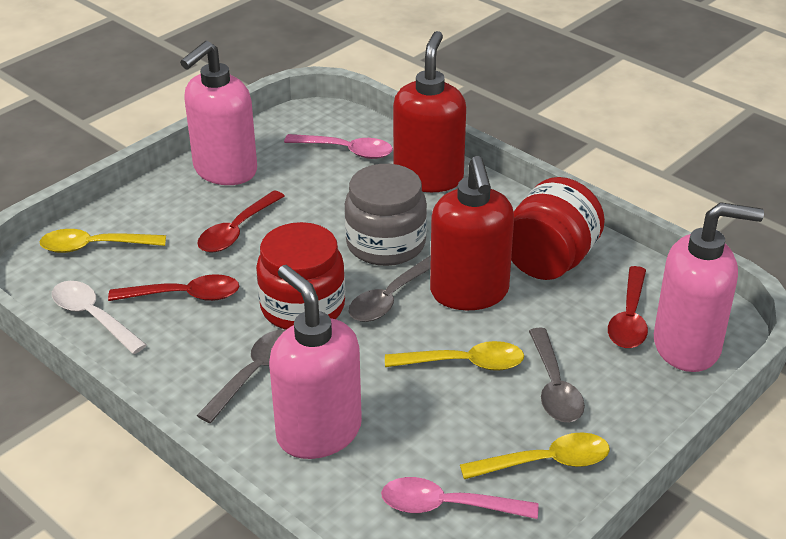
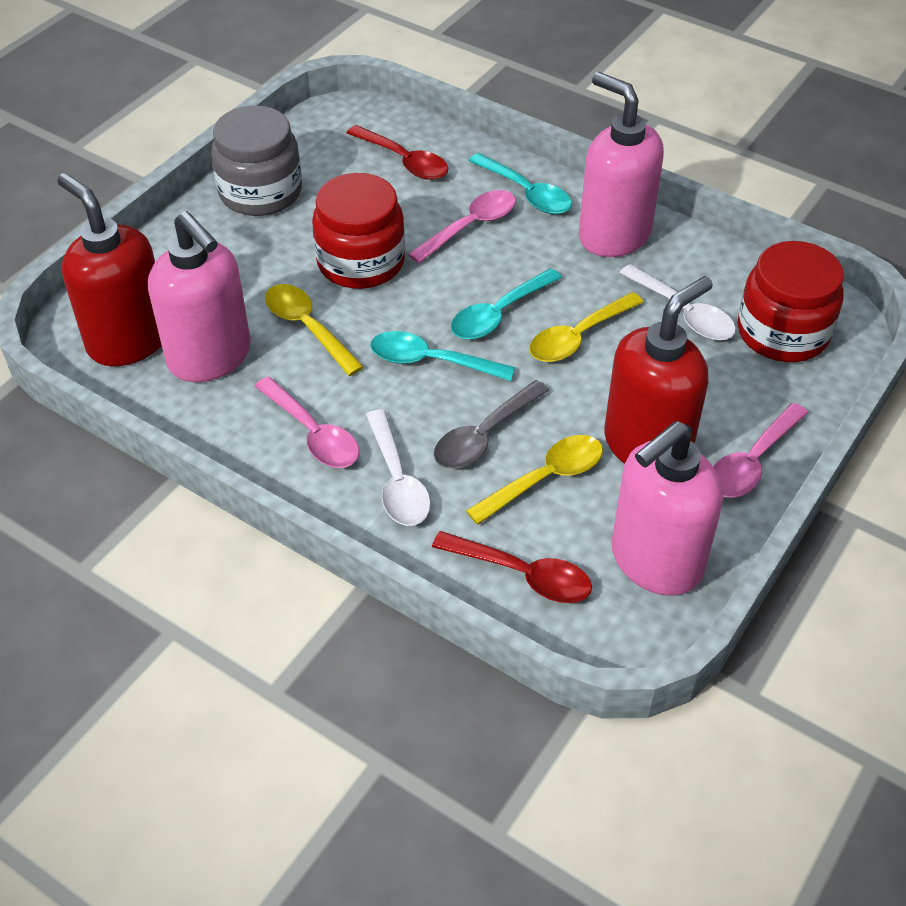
grey spoon: 3 -> 1
pink spoon: 2 -> 3
red spoon: 3 -> 2
turquoise spoon: 0 -> 3
white spoon: 1 -> 2

